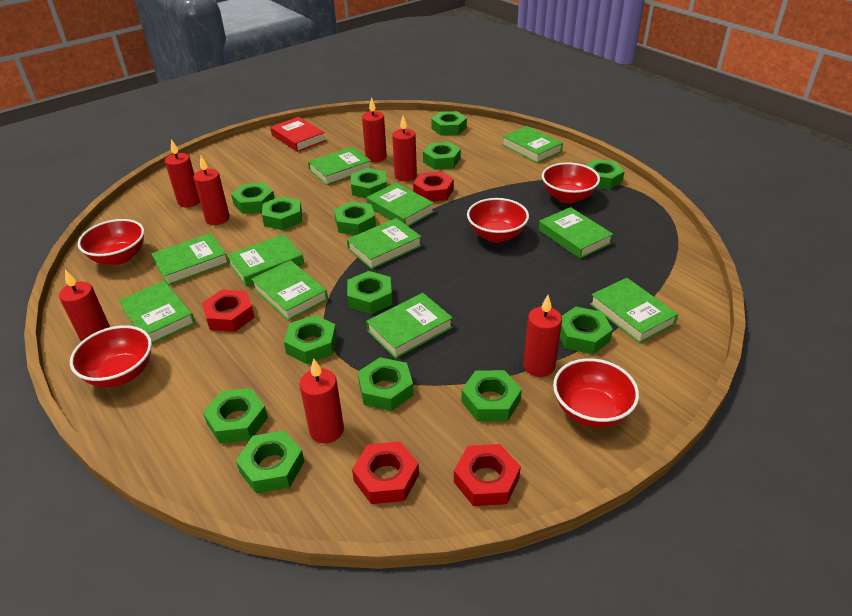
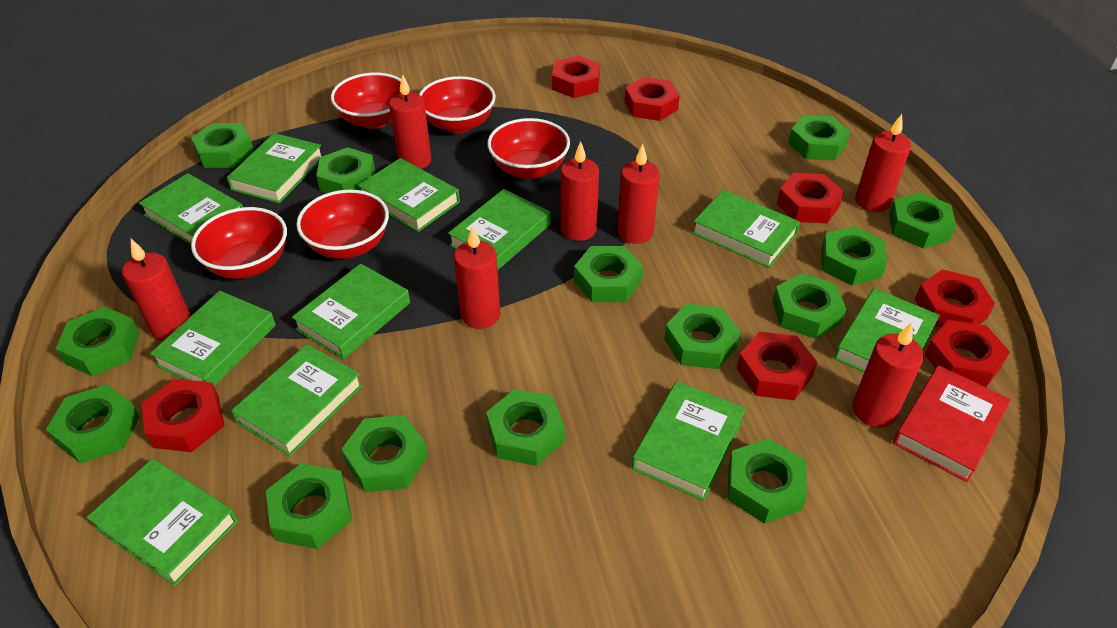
red nut: 4 -> 7

